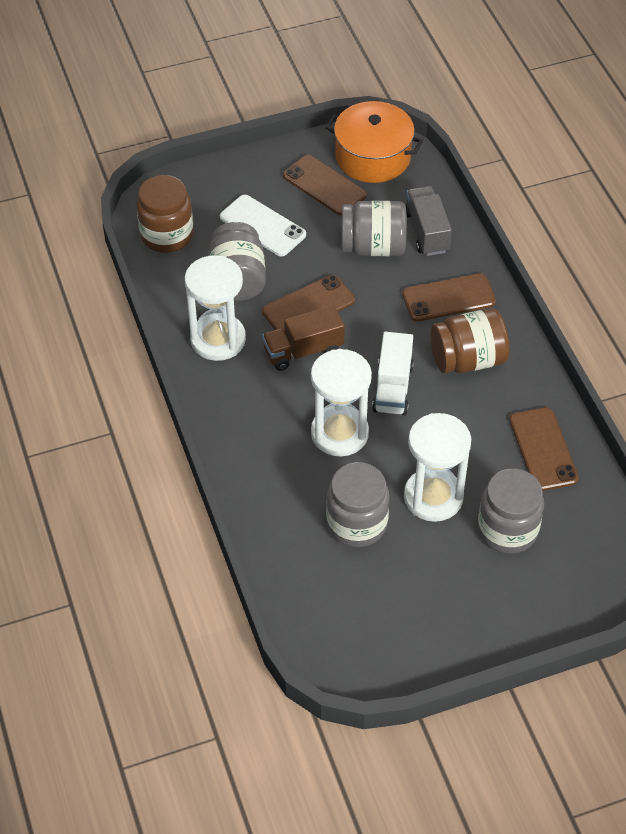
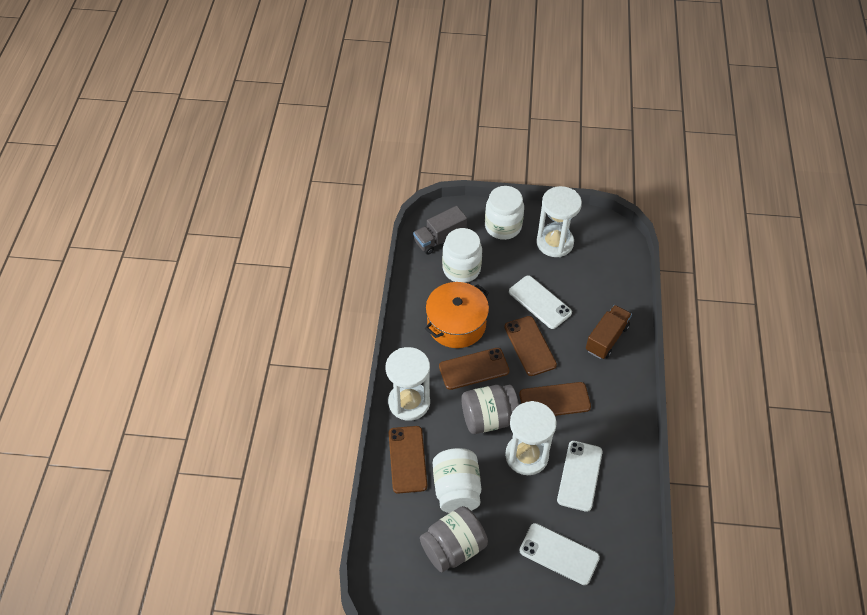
brown jar: 2 -> 0
grey jar: 4 -> 2
white jar: 0 -> 3
white phone: 1 -> 3
white truck: 1 -> 0

